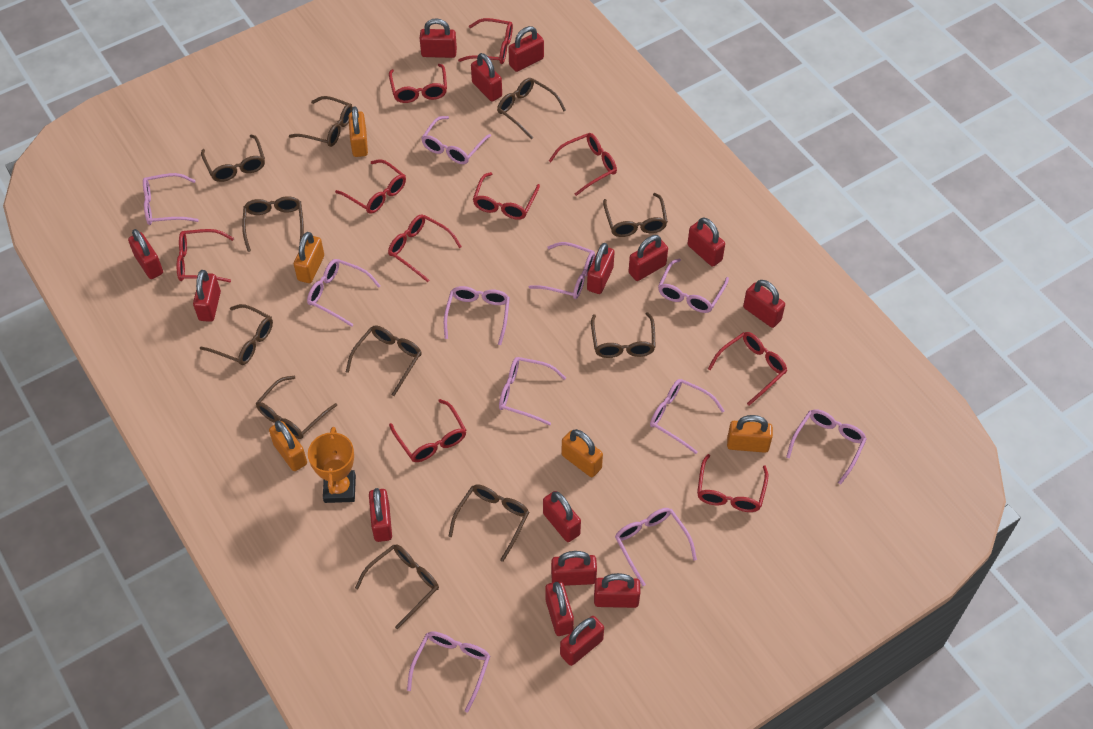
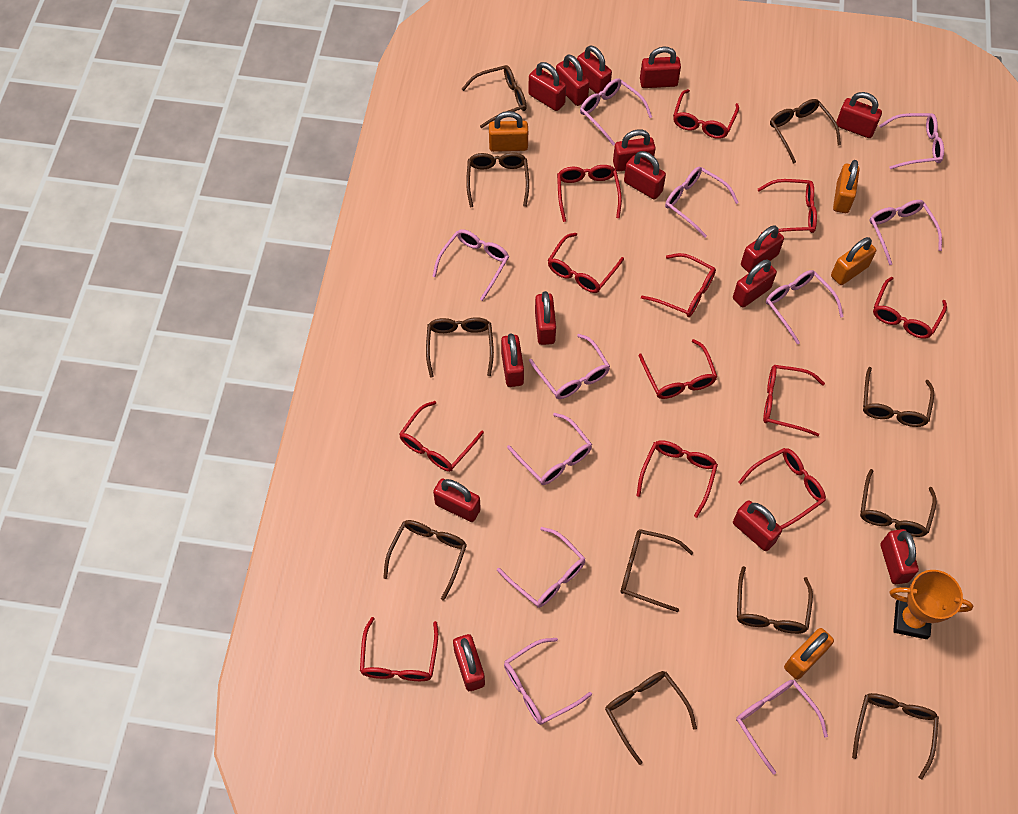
orange padlock: 5 -> 4
red glasses: 10 -> 12

